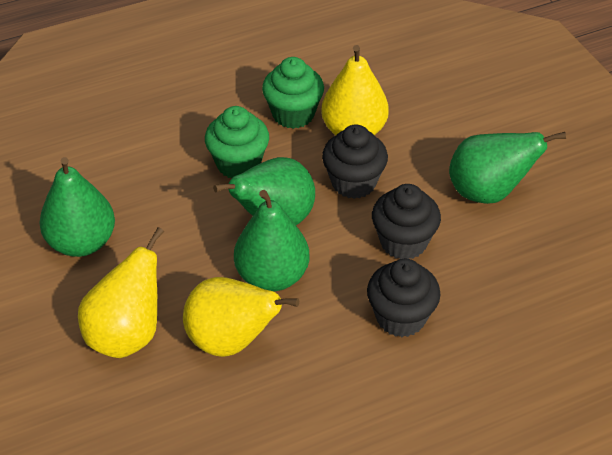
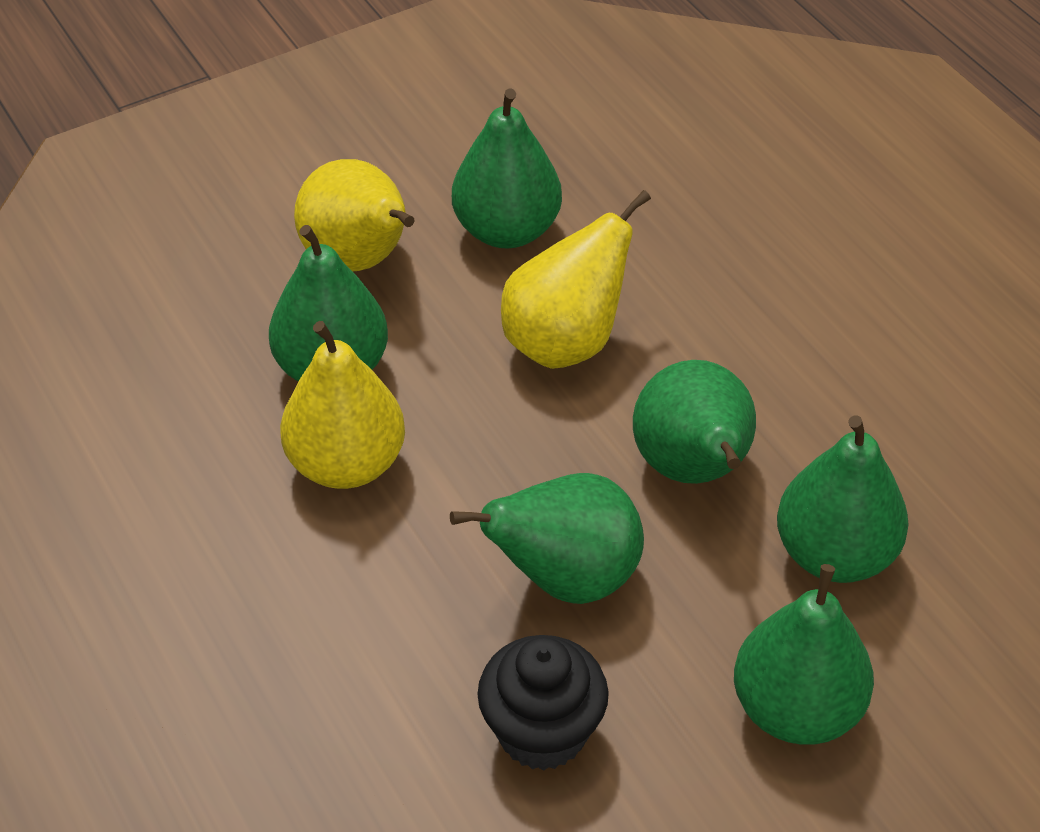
black cupcake: 3 -> 1
green cupcake: 2 -> 0
green pear: 4 -> 6

